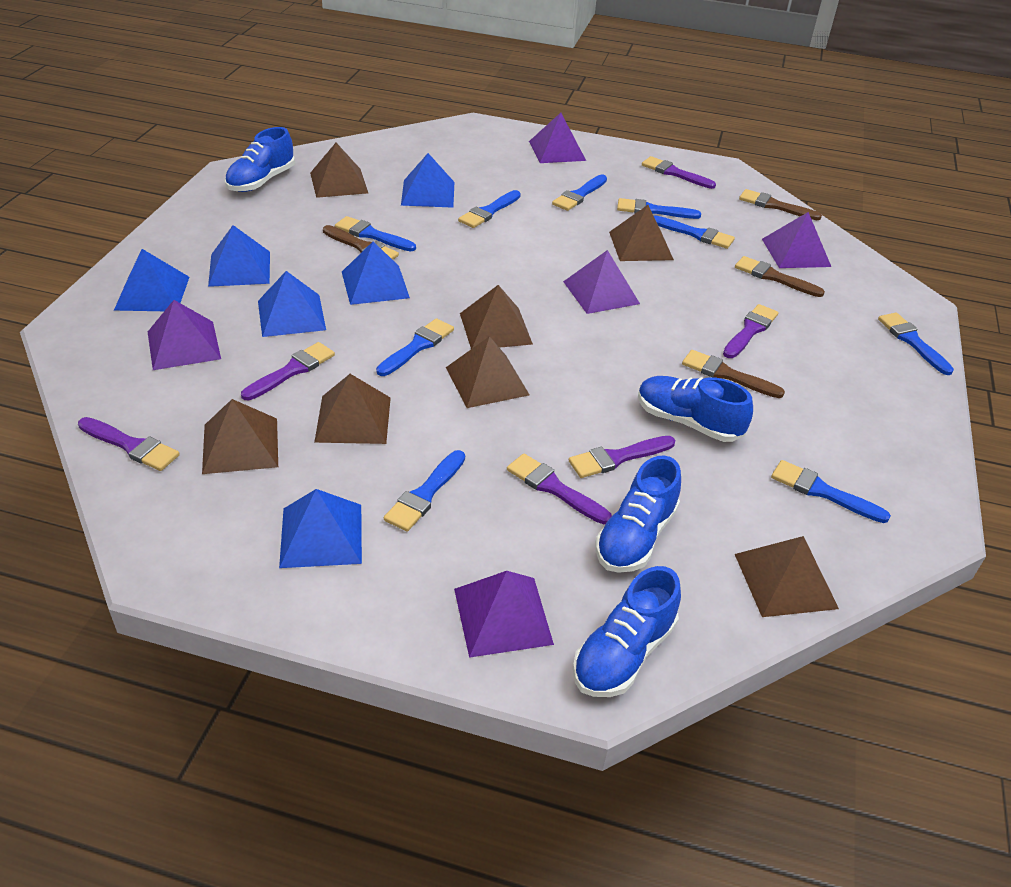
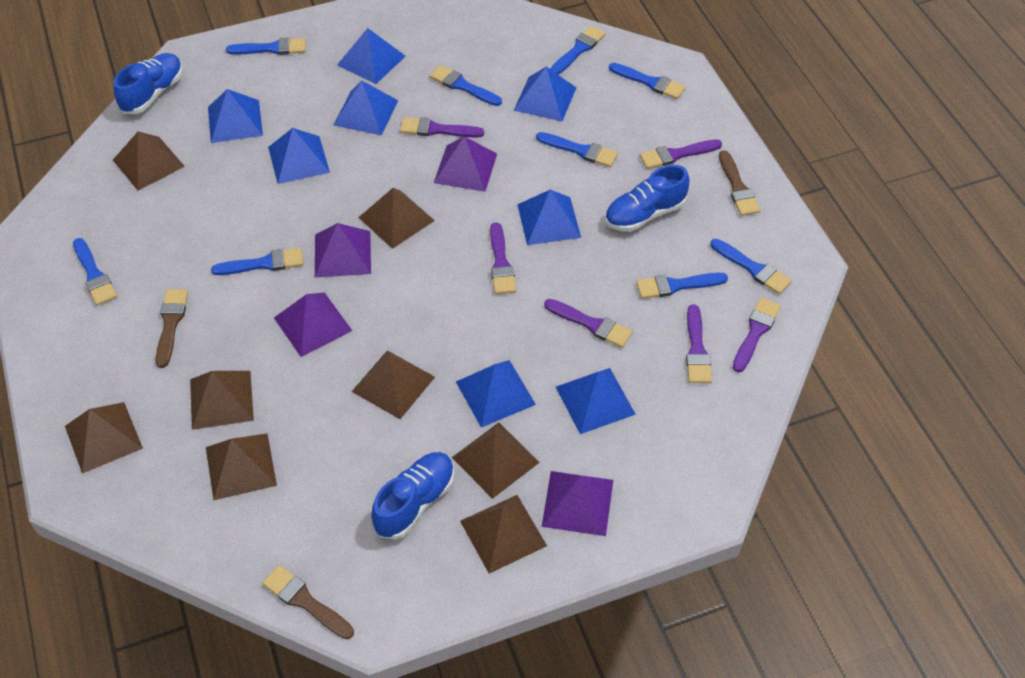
blue pyramid: 6 -> 8
blue shoe: 4 -> 3
brown brush: 4 -> 3
brown pyramid: 7 -> 8
purple pyramid: 5 -> 4

